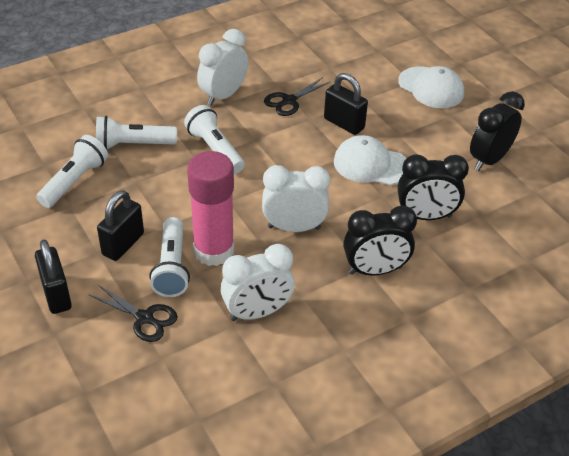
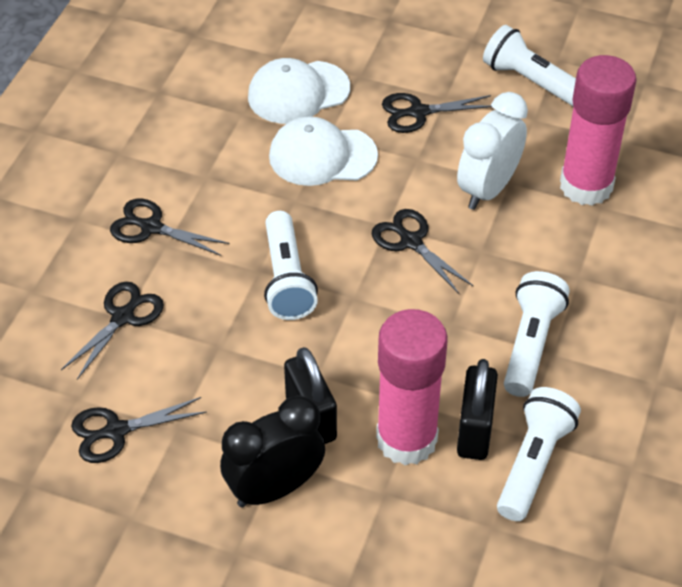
black clock: 3 -> 1
black padlock: 3 -> 2
black scissors: 2 -> 5
pink glue stick: 1 -> 2
white clock: 3 -> 1

